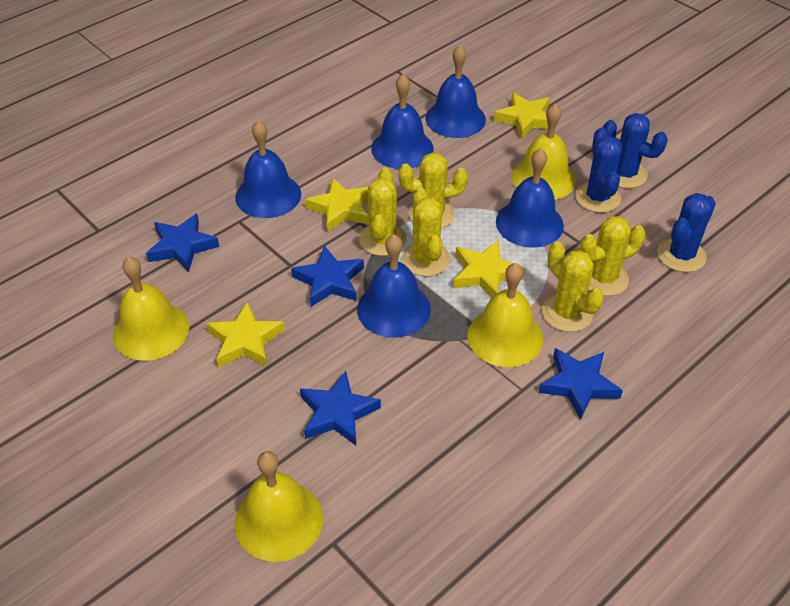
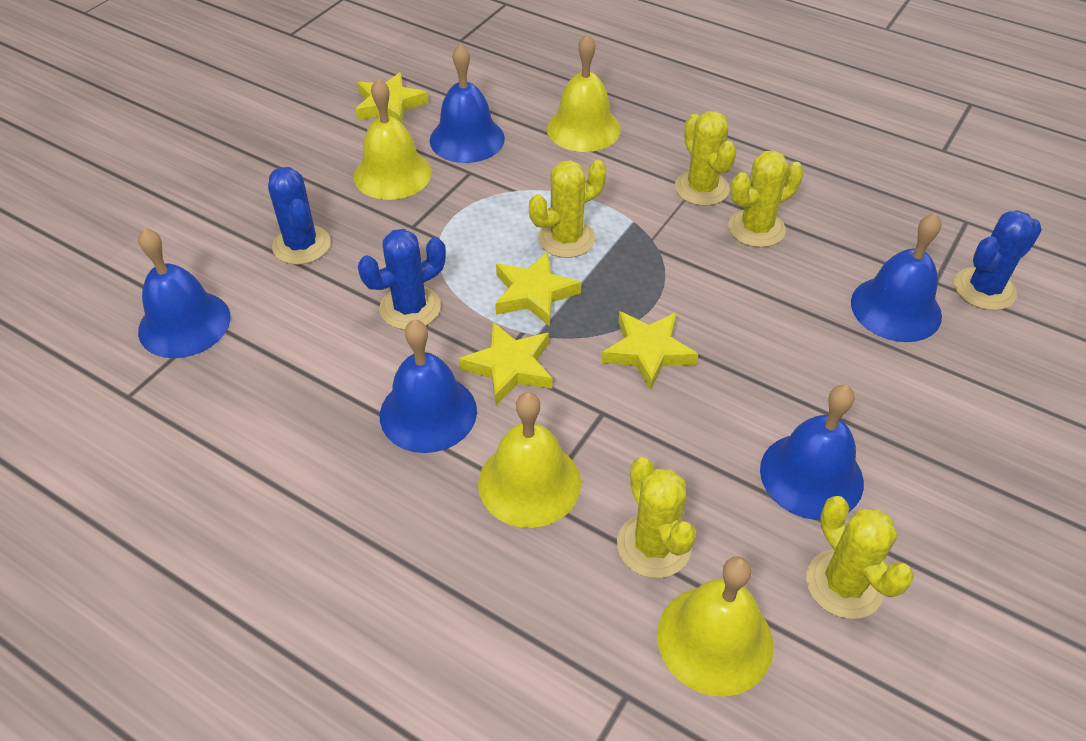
blue star: 4 -> 0

